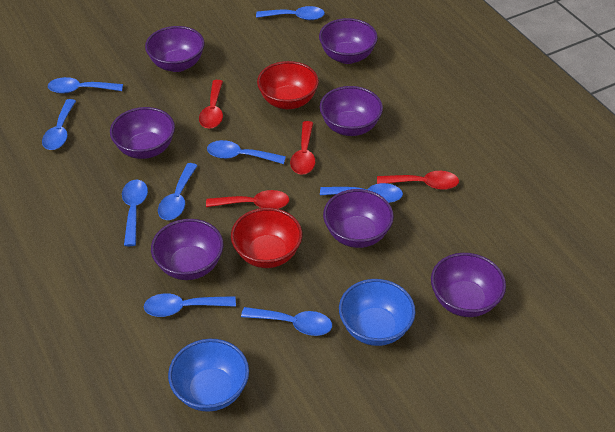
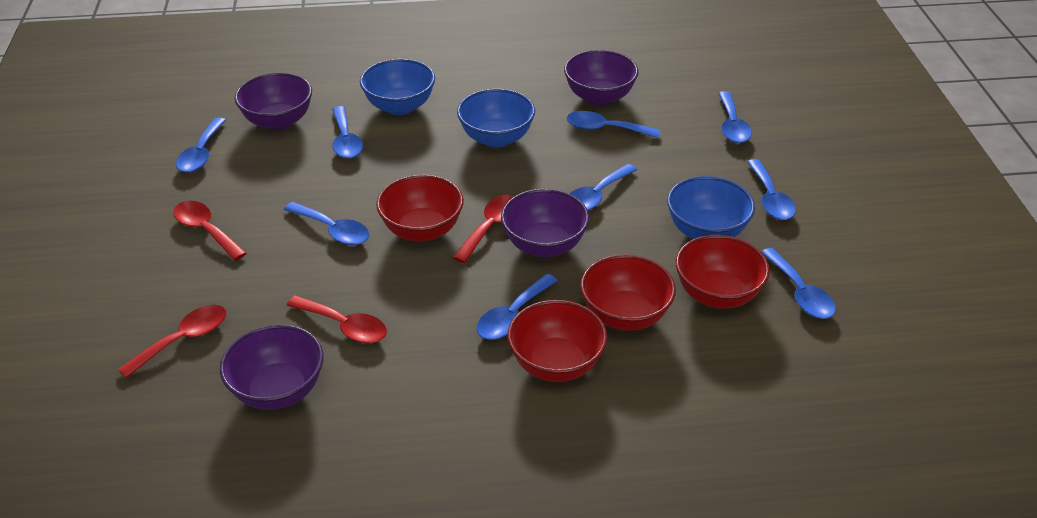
blue bowl: 2 -> 3
purple bowl: 7 -> 4
red bowl: 2 -> 4

